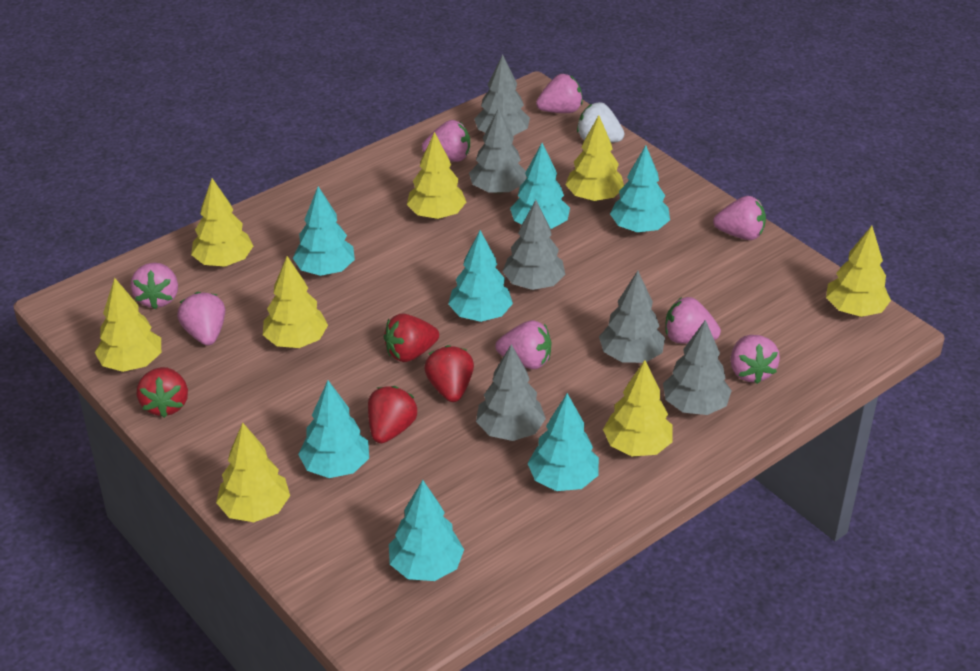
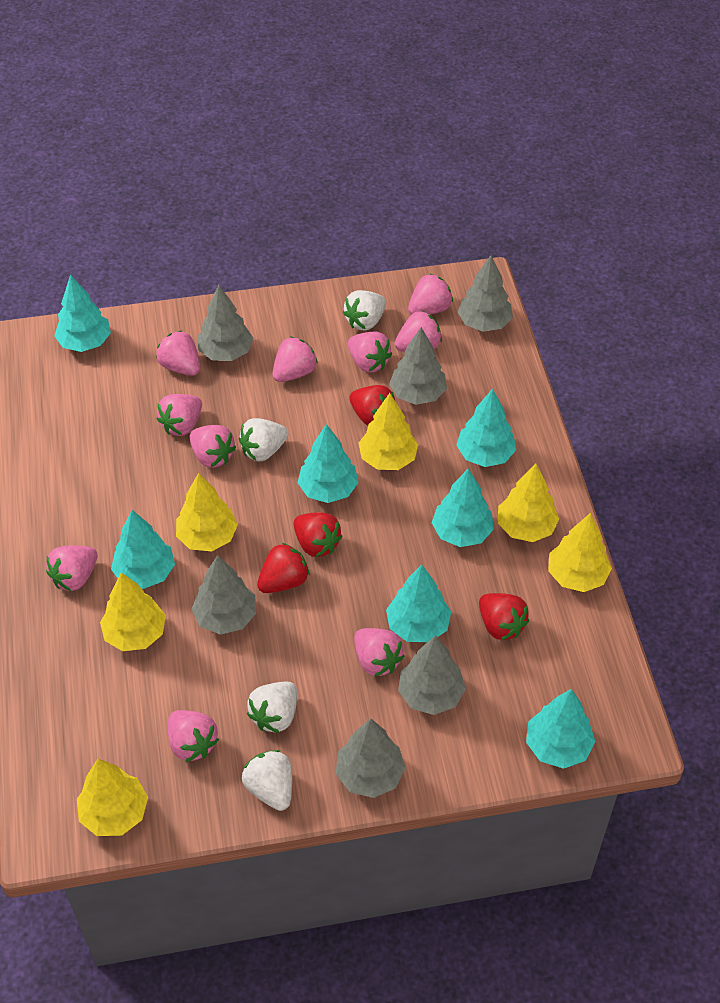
pink strawberry: 8 -> 10
white strawberry: 1 -> 4
yellow tree: 8 -> 6

